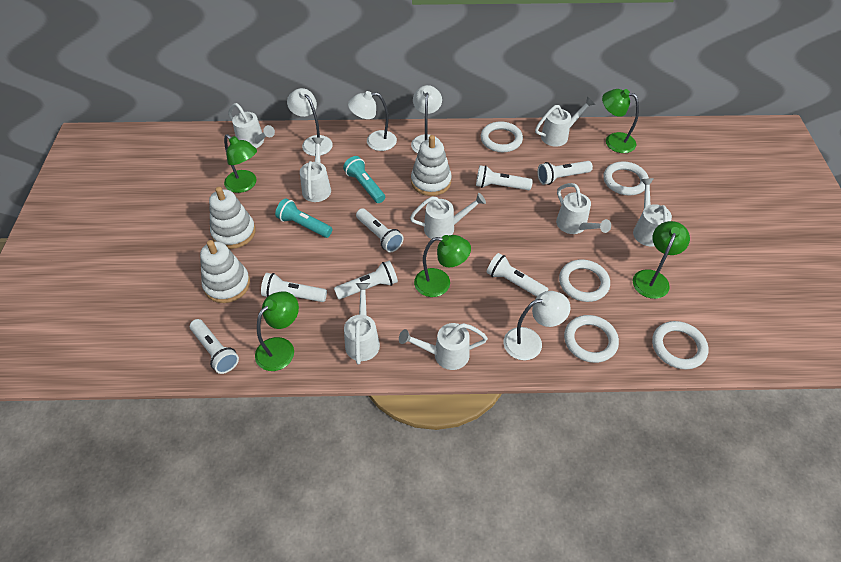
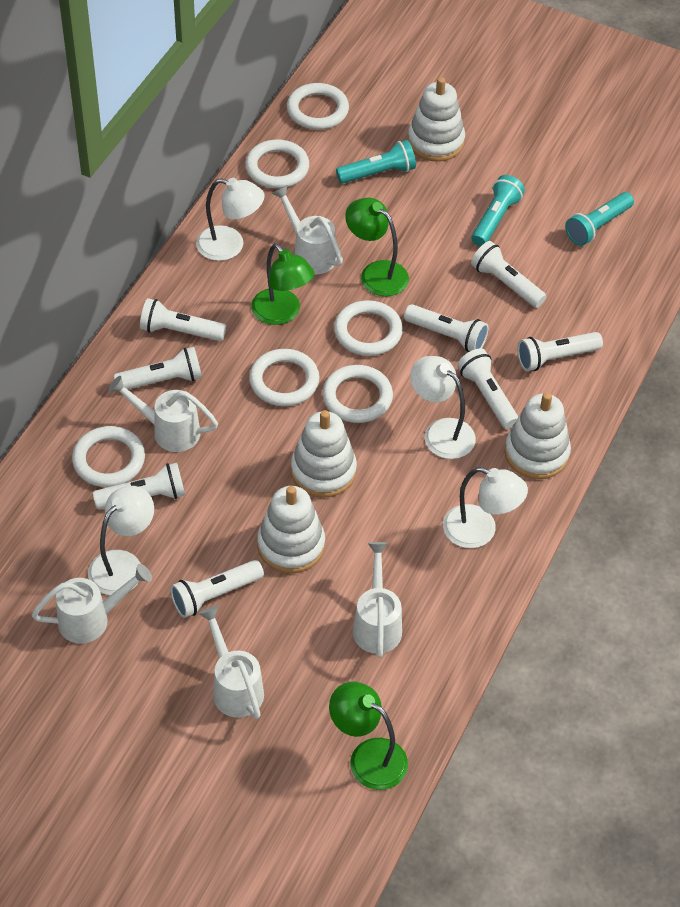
green lamp: 5 -> 3
turquoise flashlight: 2 -> 3
white flashlight: 7 -> 8
white ring: 5 -> 6
white stacking toy: 3 -> 4
white watering can: 8 -> 5

